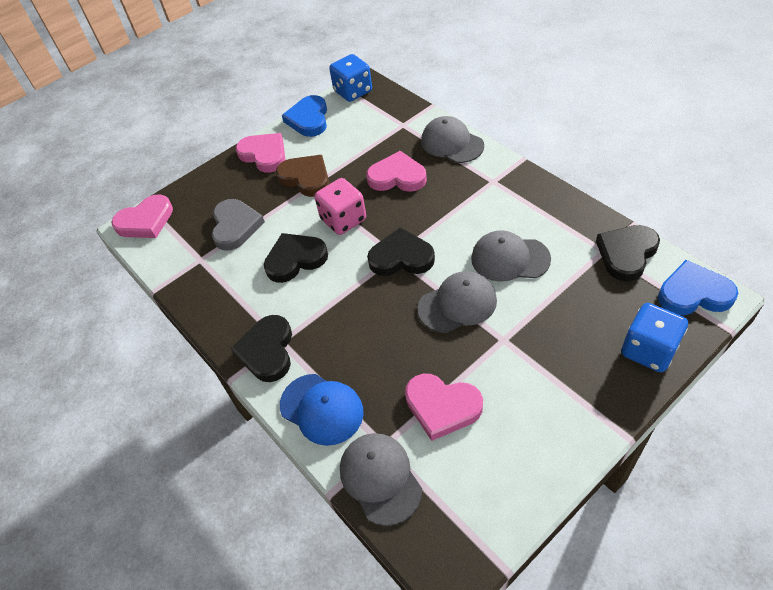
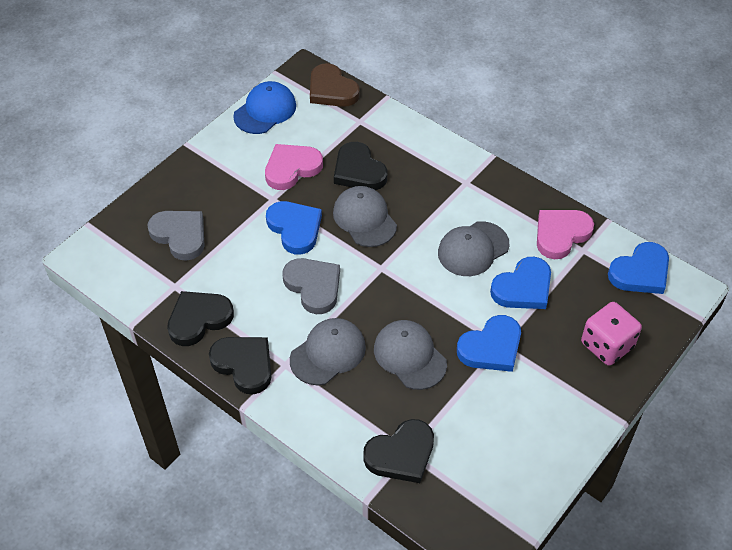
blue dice: 2 -> 0
blue heart: 2 -> 4
grey heart: 1 -> 2
pink heart: 4 -> 2

